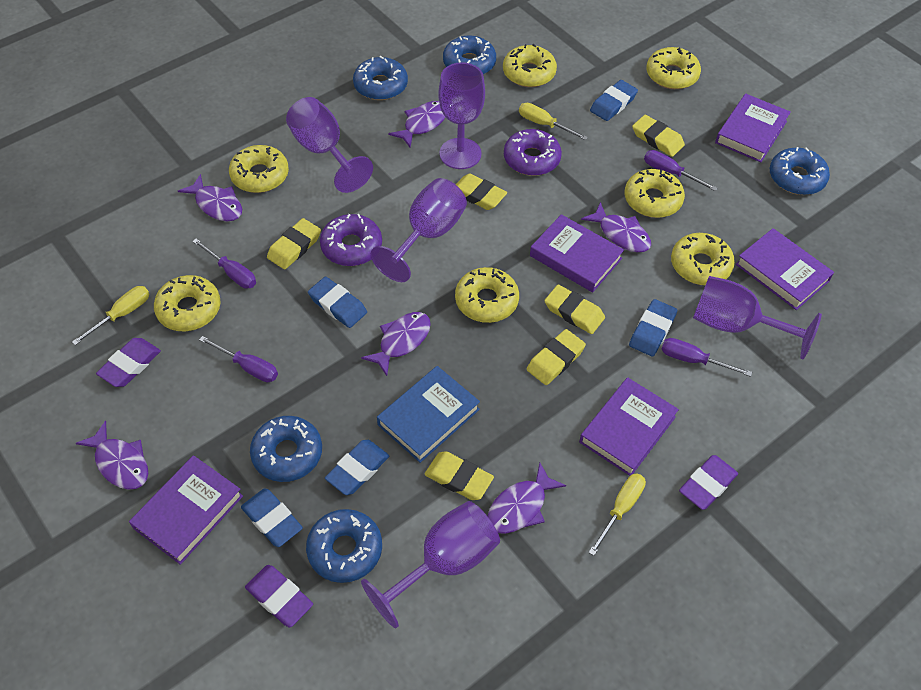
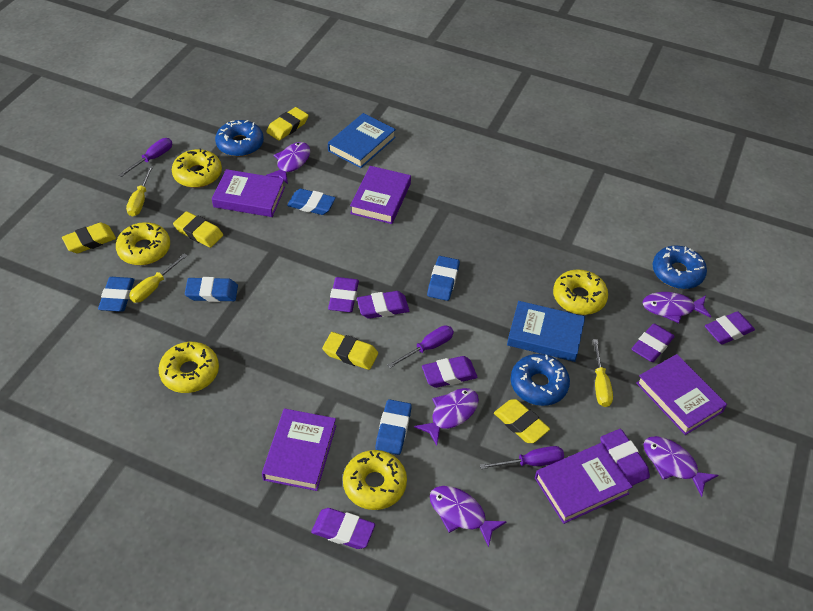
blue book: 1 -> 2
blue donut: 5 -> 3
purple donut: 2 -> 0
purple eraser: 3 -> 7
purple fish: 6 -> 5
purple goblet: 5 -> 0
purple screwdriver: 4 -> 3
yellow donut: 7 -> 5
yellow eraser: 6 -> 5

